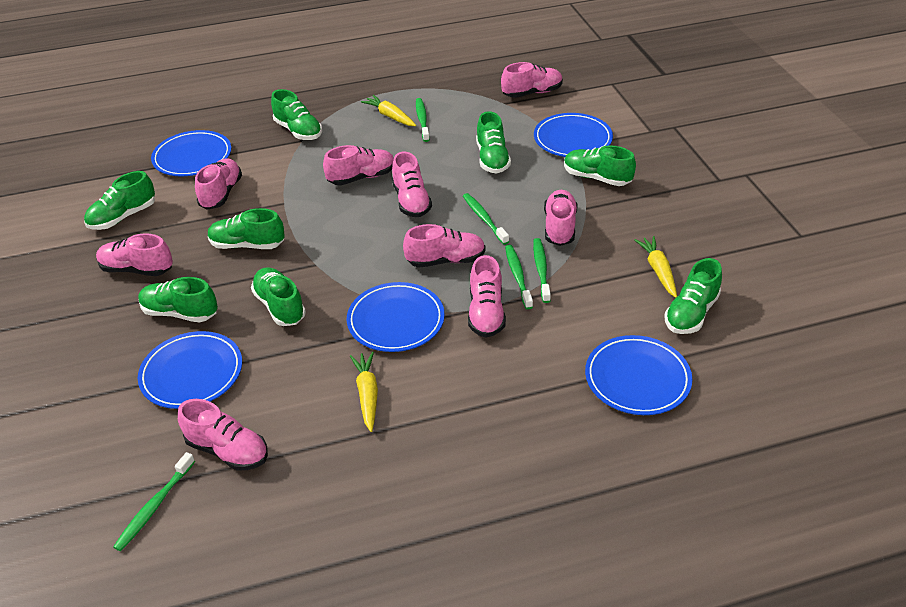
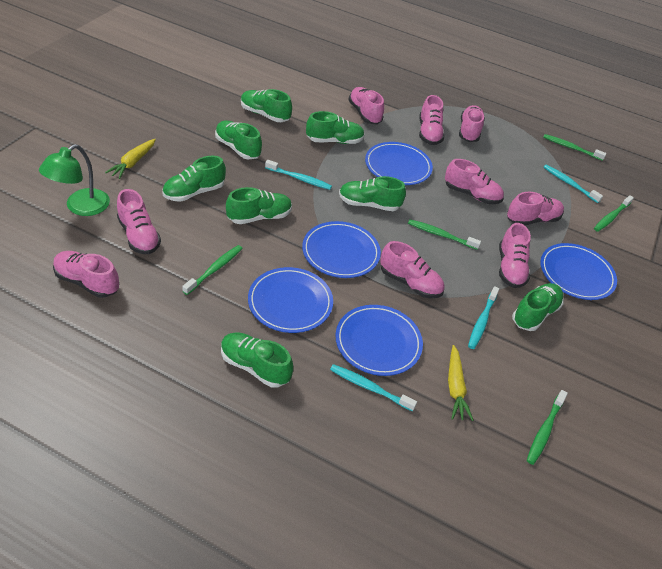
green lamp: 0 -> 1
turquoise toothbrush: 0 -> 4
yellow carrot: 3 -> 2

